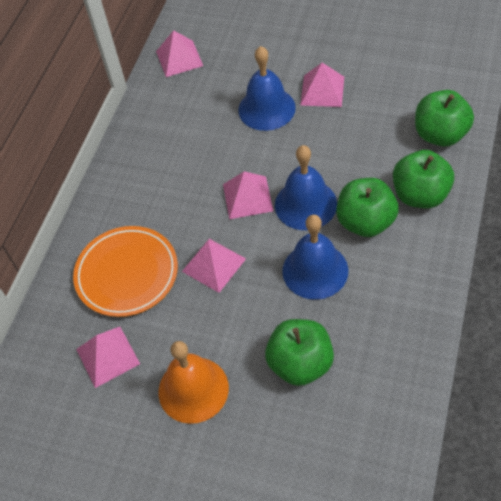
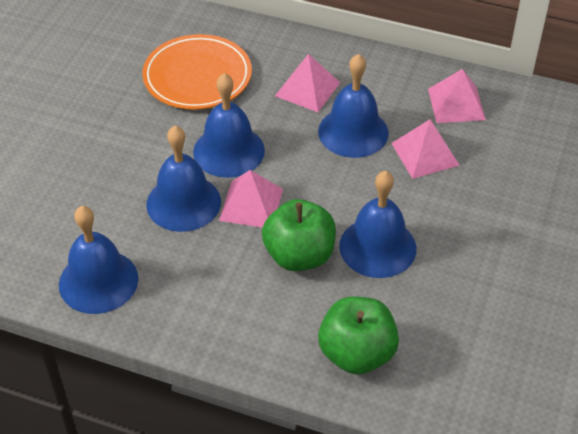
blue bell: 3 -> 5
green apple: 4 -> 2
orange bell: 1 -> 0
pink pyramid: 5 -> 4

